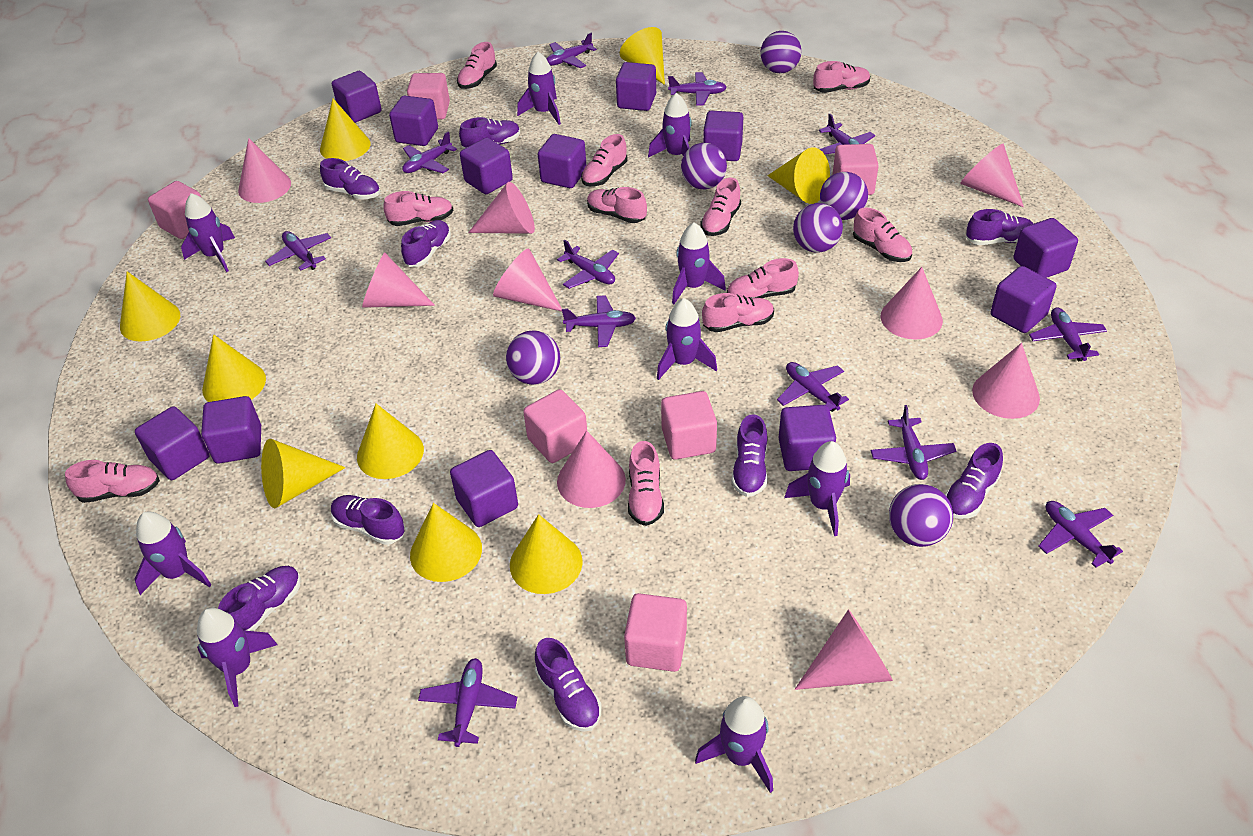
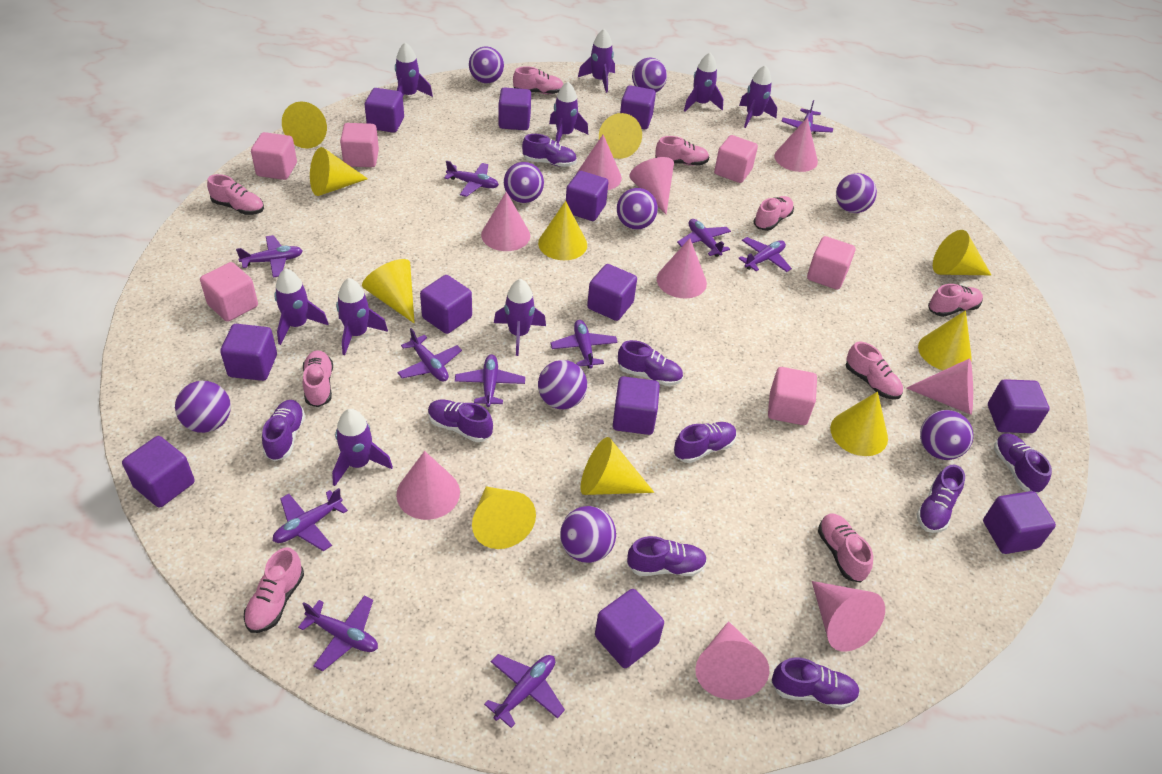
pink shoe: 11 -> 9
purple ball: 6 -> 9
purple plane: 12 -> 11
yellow cone: 9 -> 10

